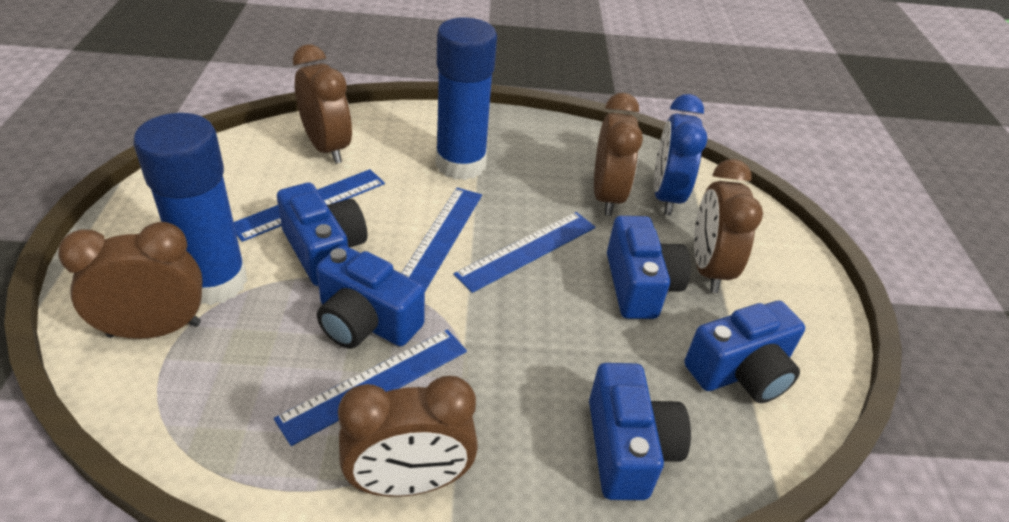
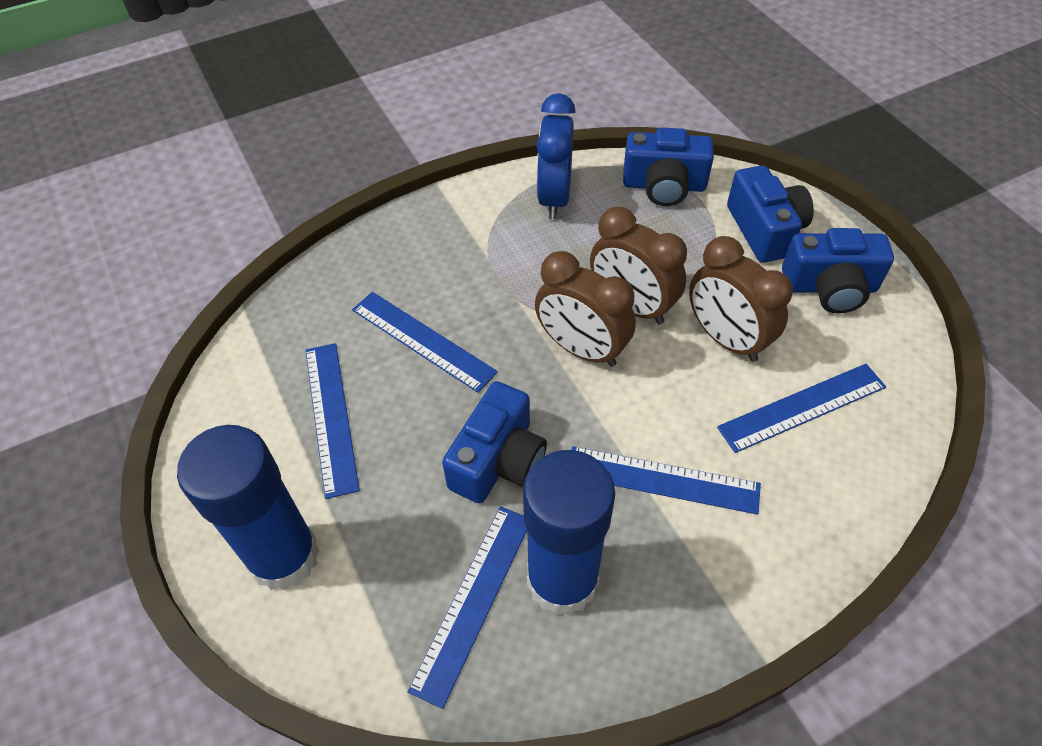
blue camera: 5 -> 4
blue ruler: 4 -> 5
brown clock: 5 -> 3

